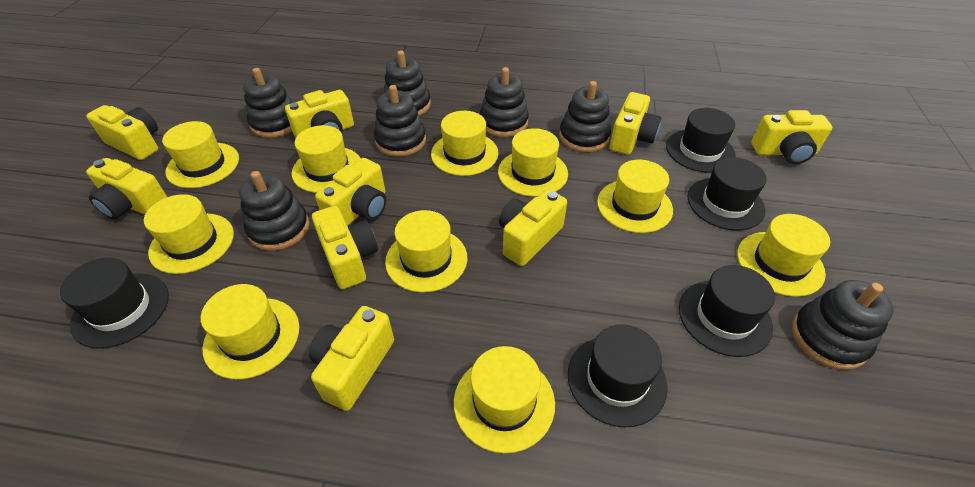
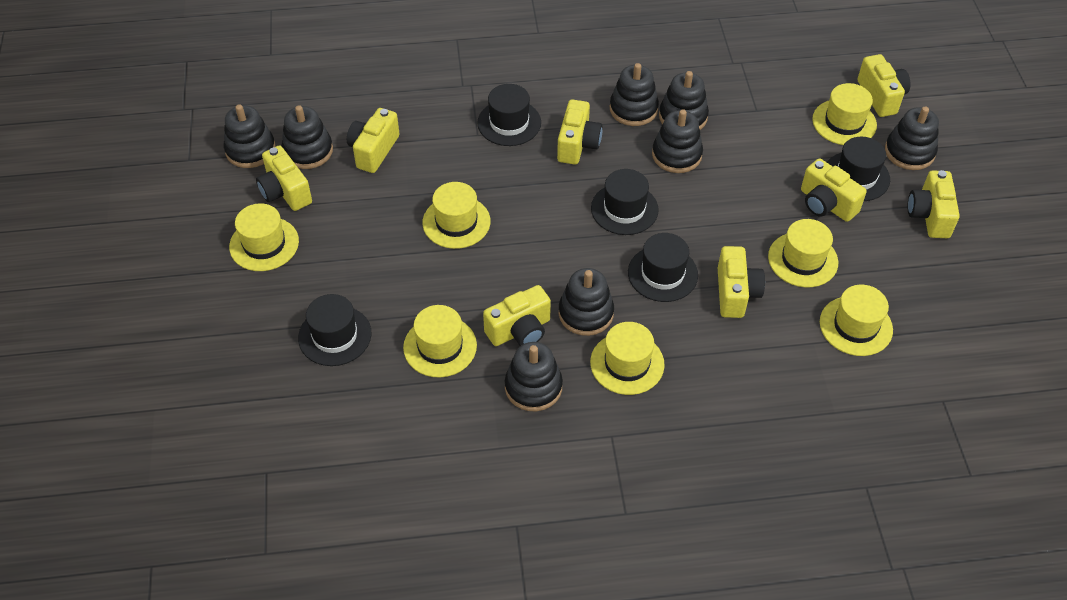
black stacking toy: 7 -> 8
yellow camera: 9 -> 8
yellow hat: 10 -> 7

